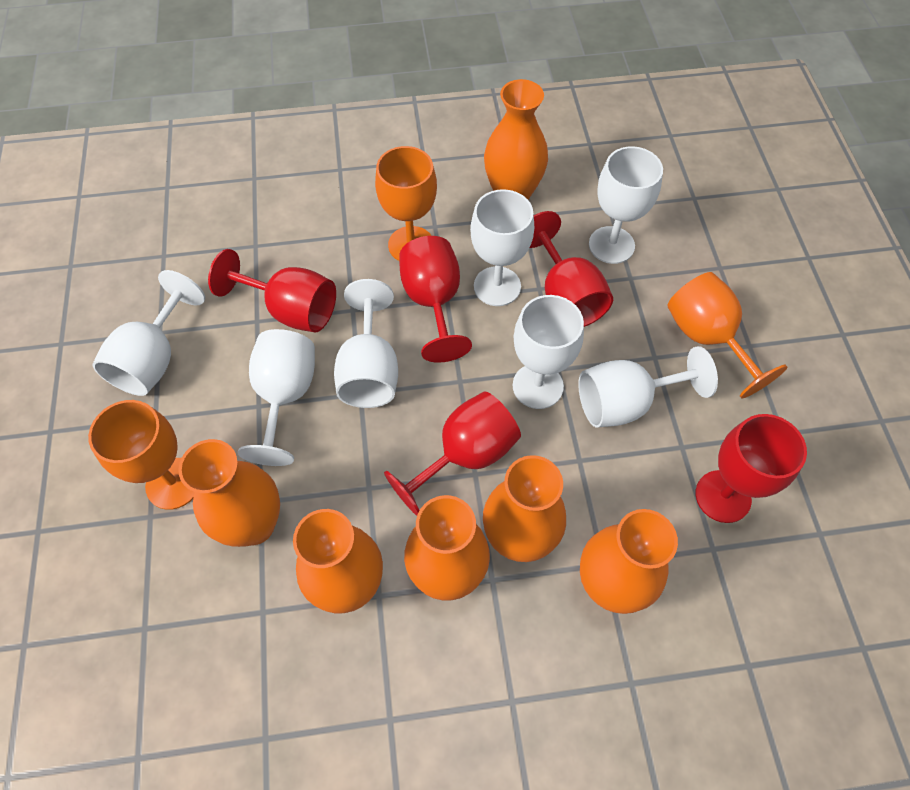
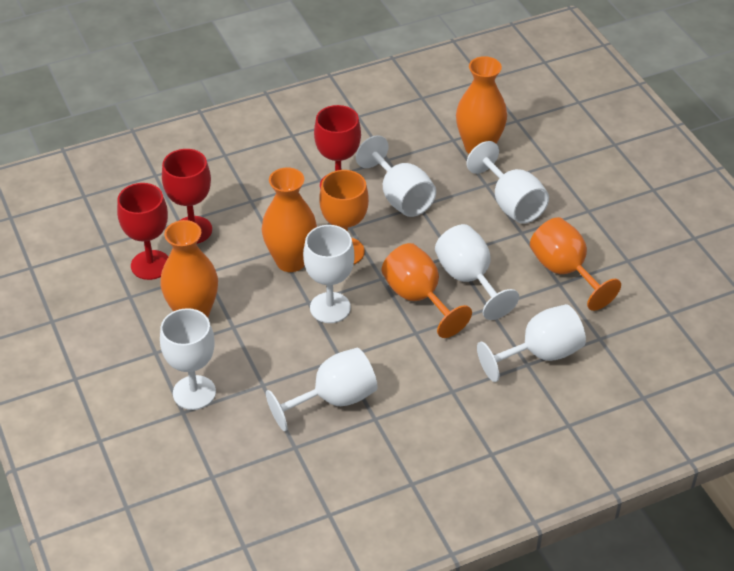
orange vase: 6 -> 3
red goblet: 5 -> 3

